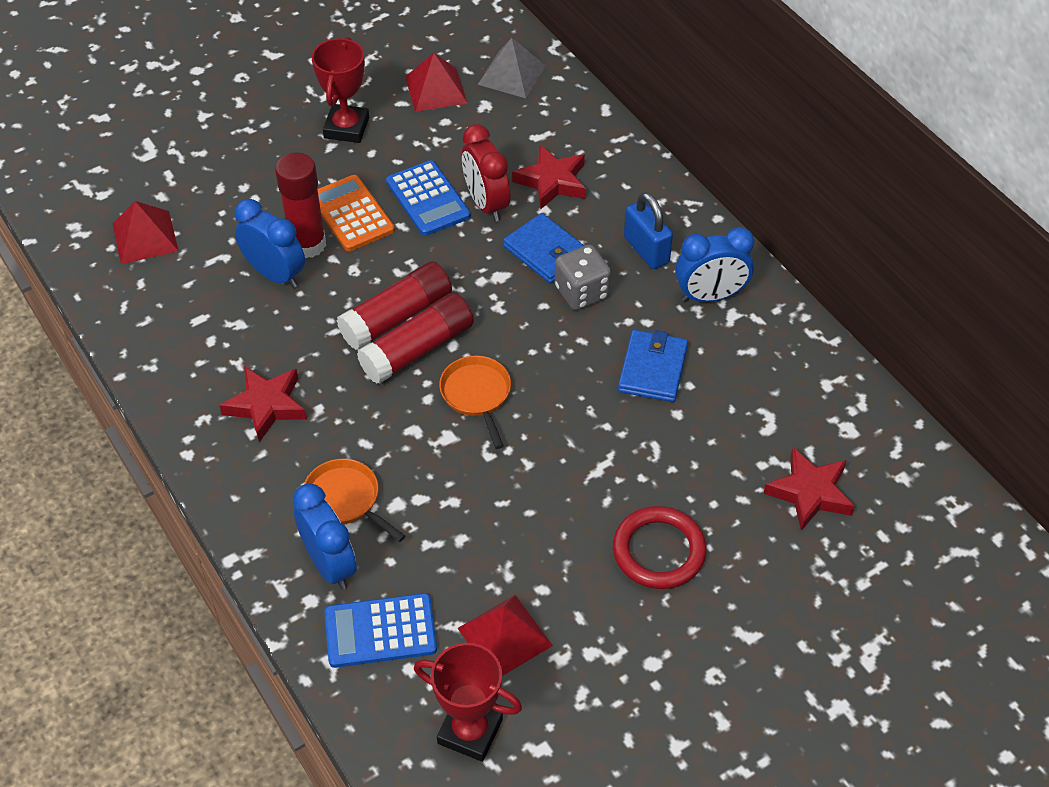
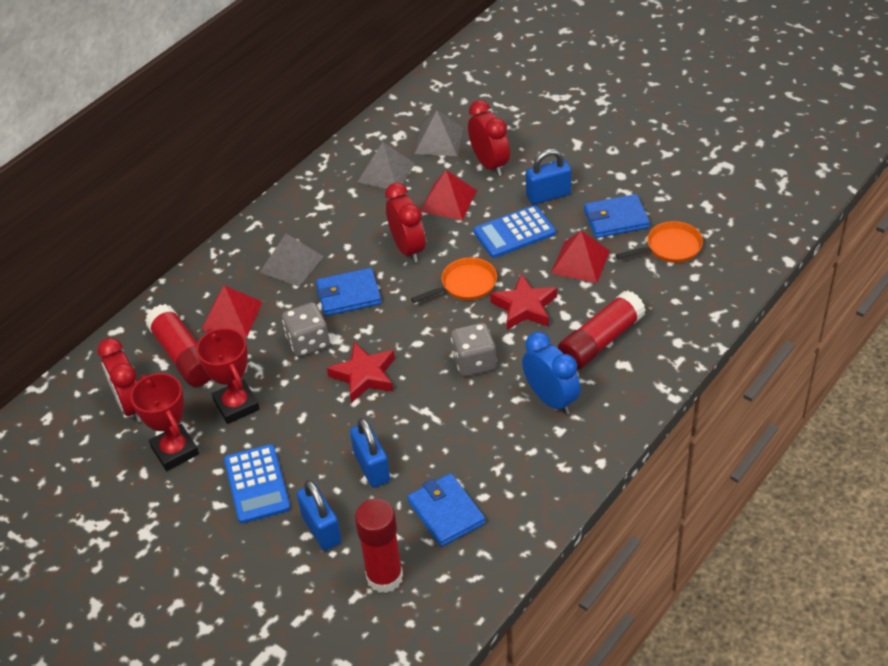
blue clock: 3 -> 1
blue padlock: 1 -> 3
blue wallet: 2 -> 3
grey dice: 1 -> 2
grey pyramid: 1 -> 3
orange calculator: 1 -> 0
red clock: 1 -> 3
red ring: 1 -> 0
red star: 3 -> 2

